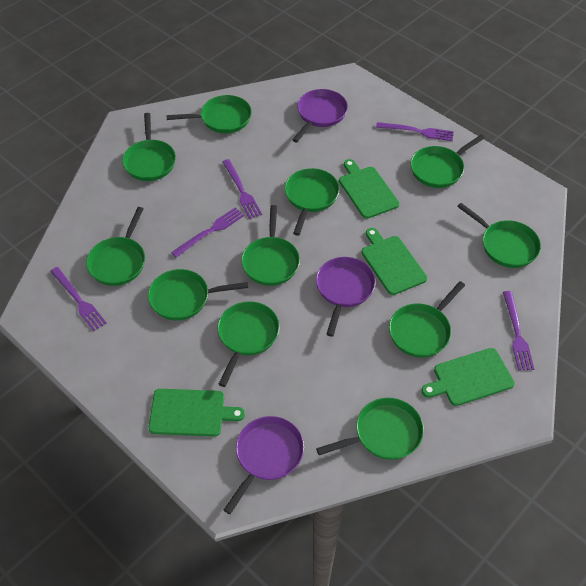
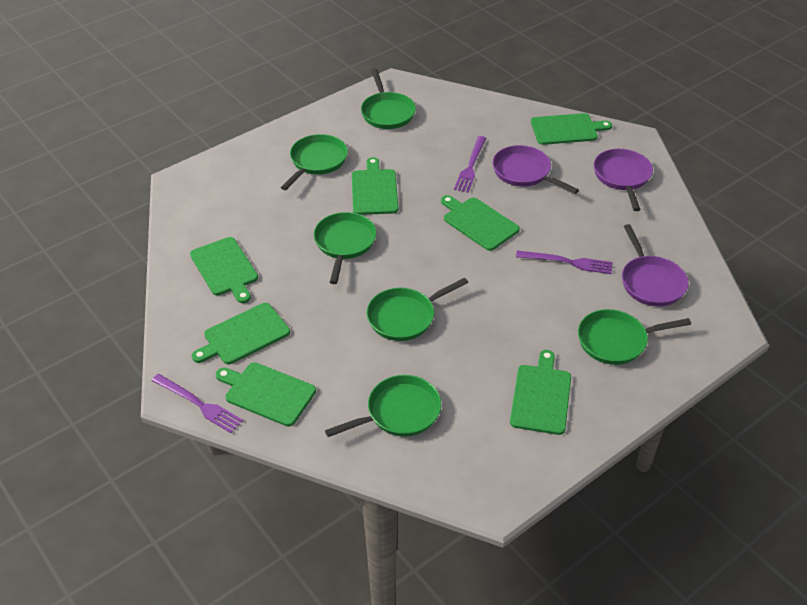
green cutting board: 4 -> 7
green pan: 11 -> 6
purple fork: 5 -> 3

